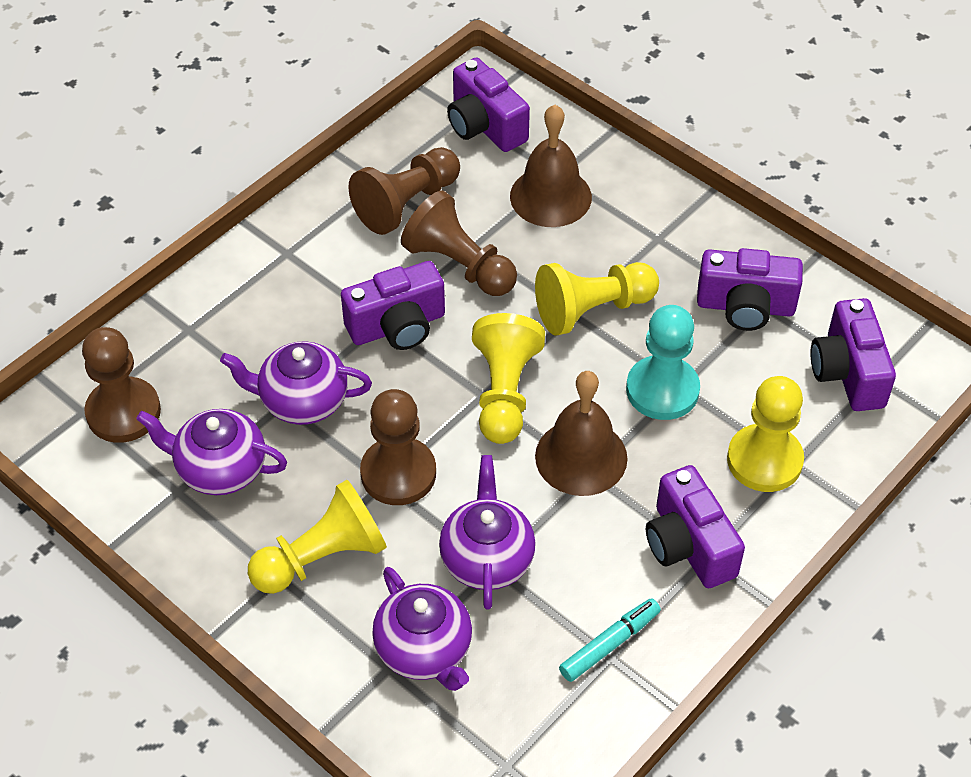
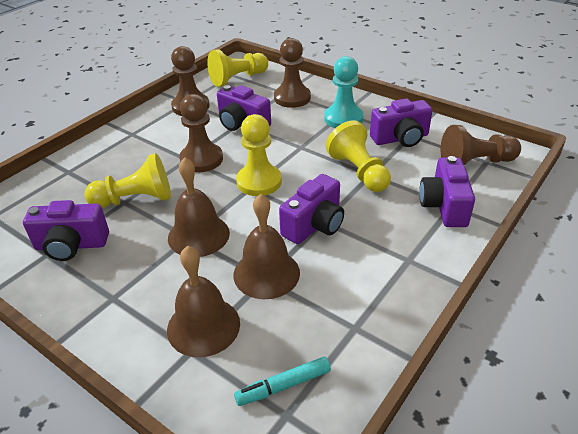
brown bell: 2 -> 3
purple teapot: 4 -> 0

